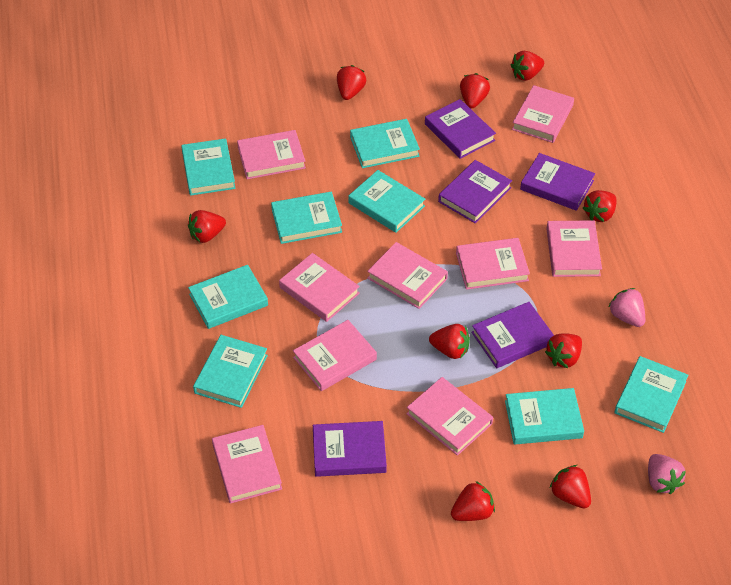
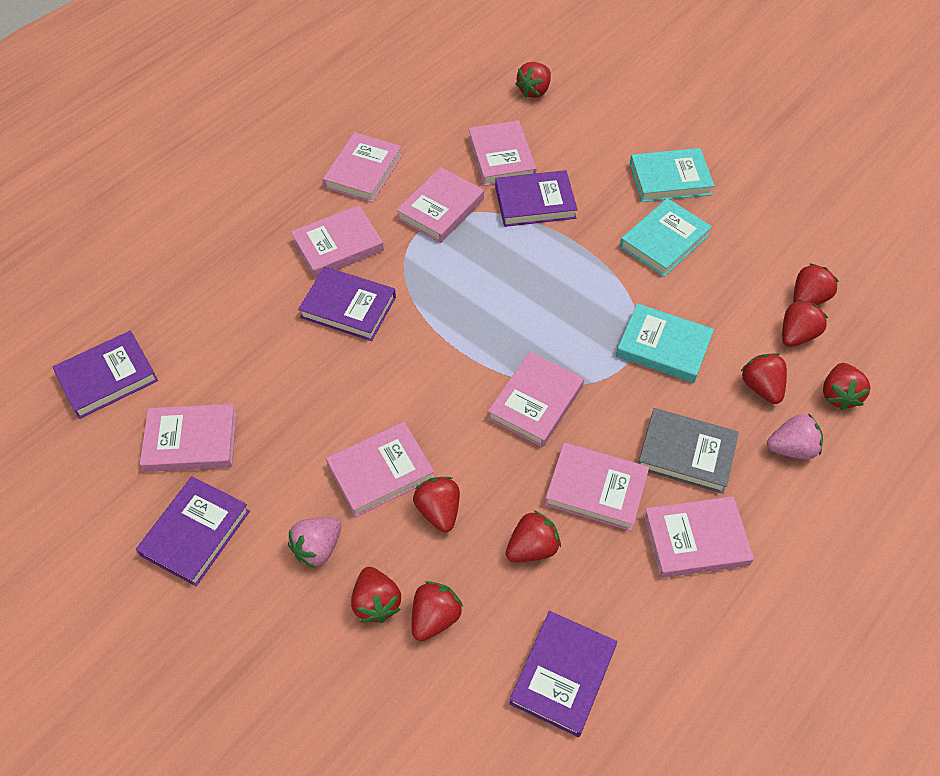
grey book: 0 -> 1
turquoise book: 8 -> 3

